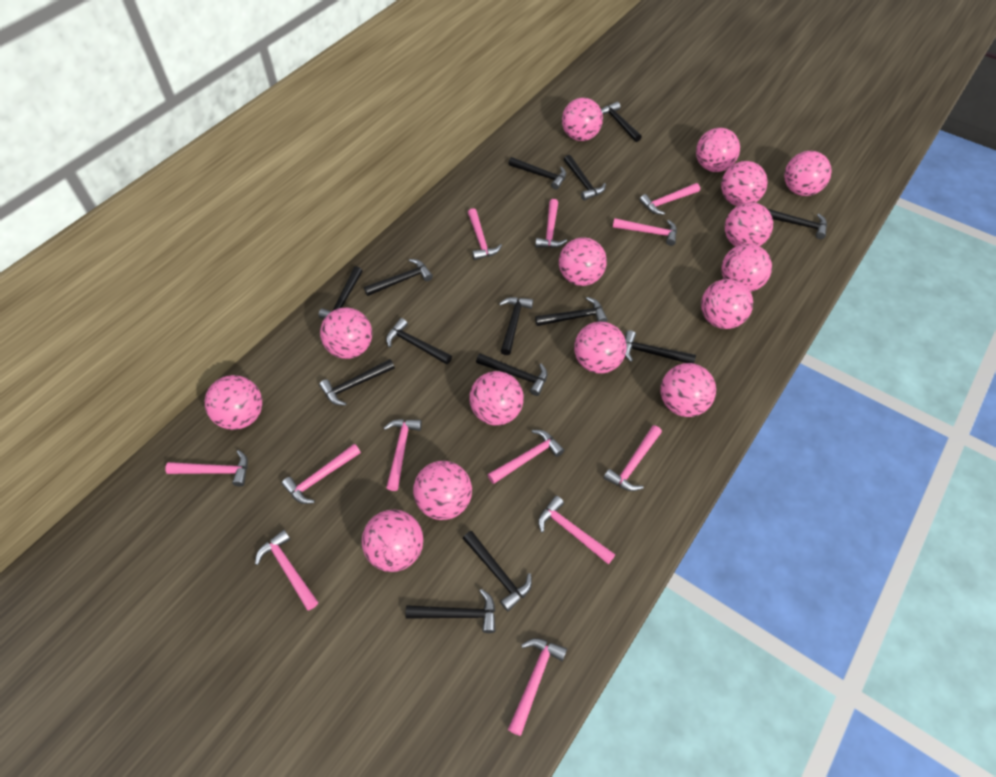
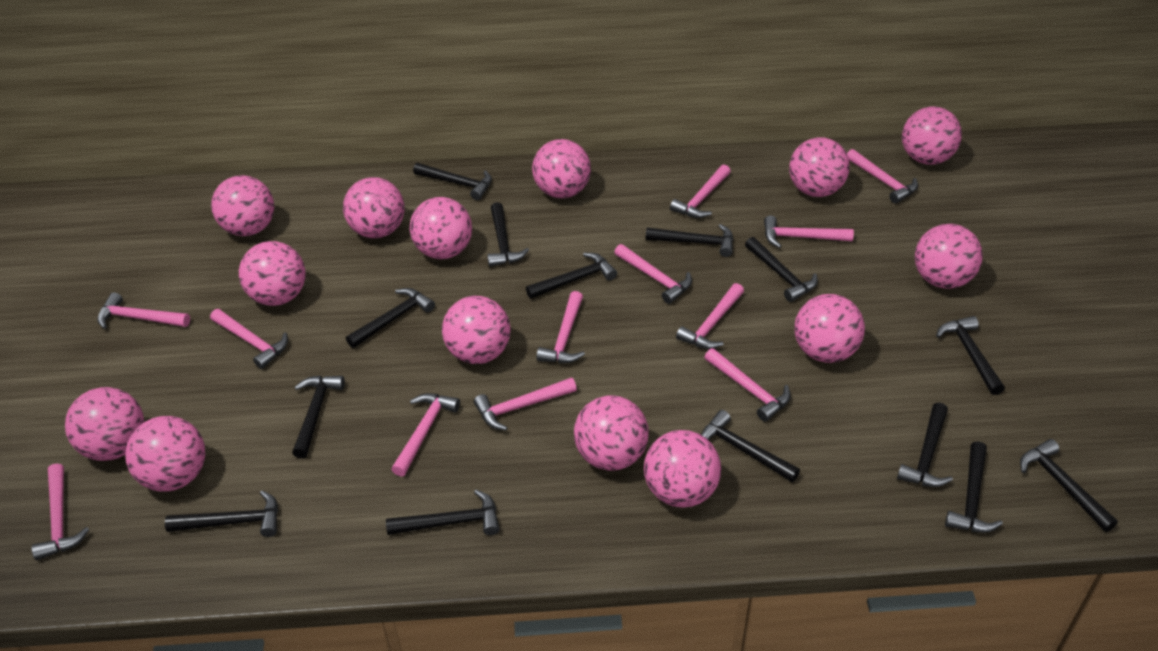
pink ball: 15 -> 14

